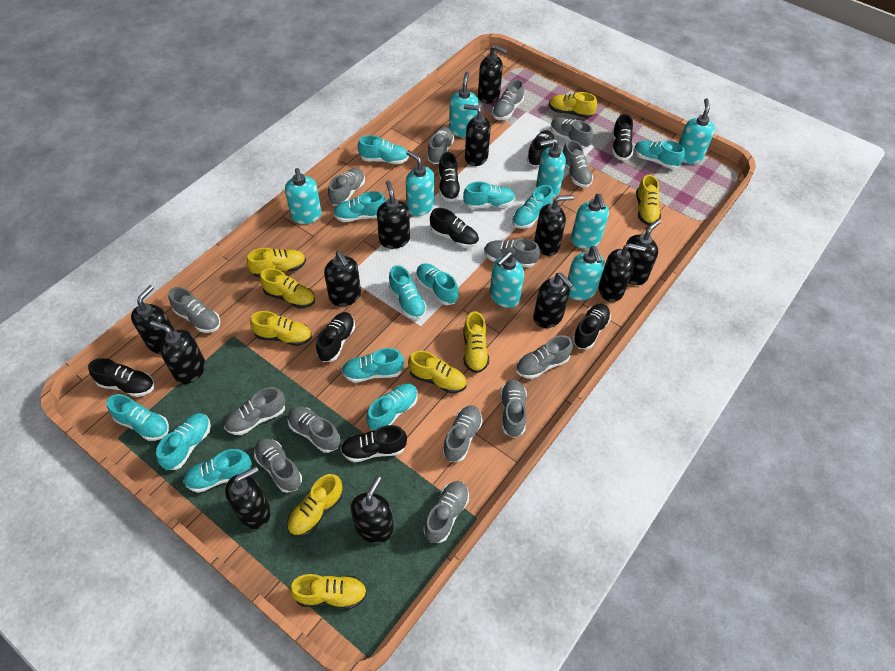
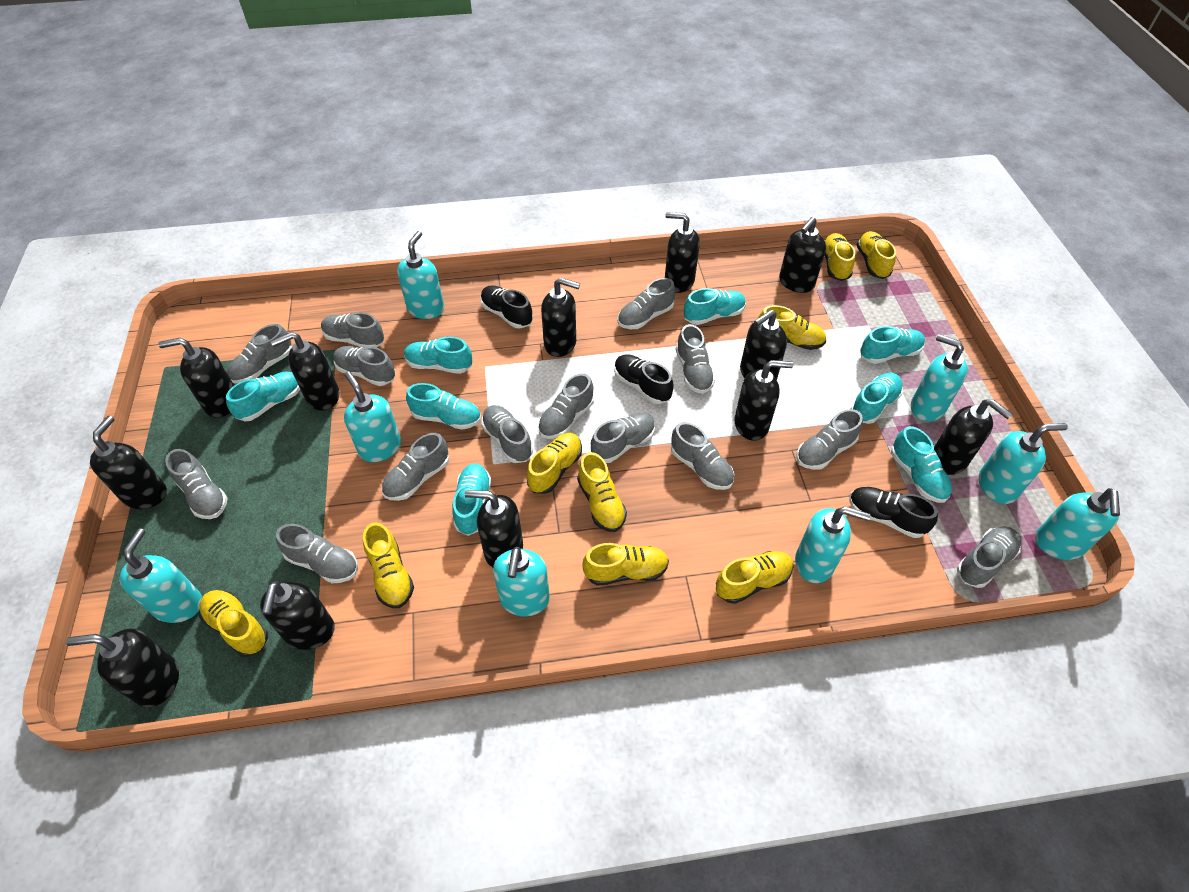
black shoe: 8 -> 3
turquoise shoe: 12 -> 8

